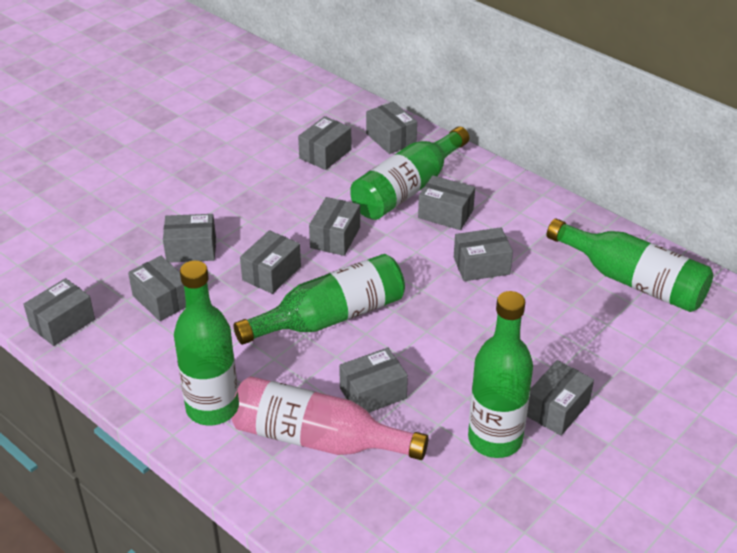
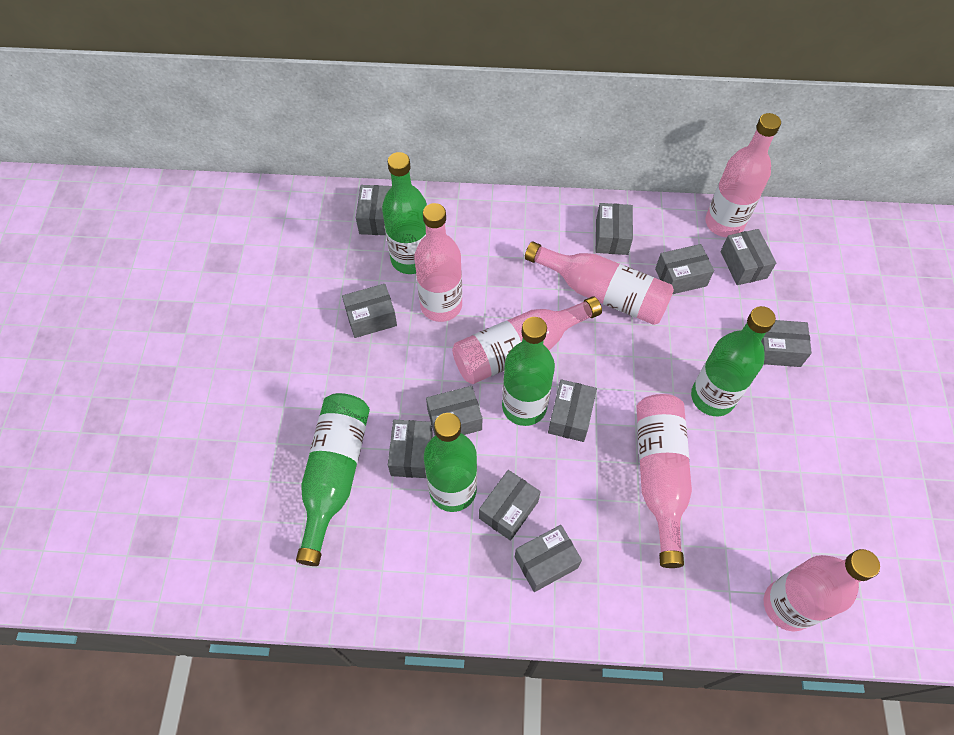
pink bottle: 1 -> 6

